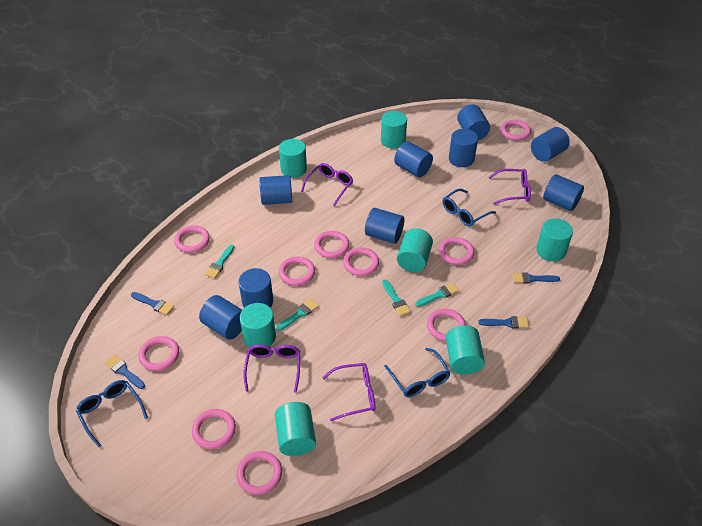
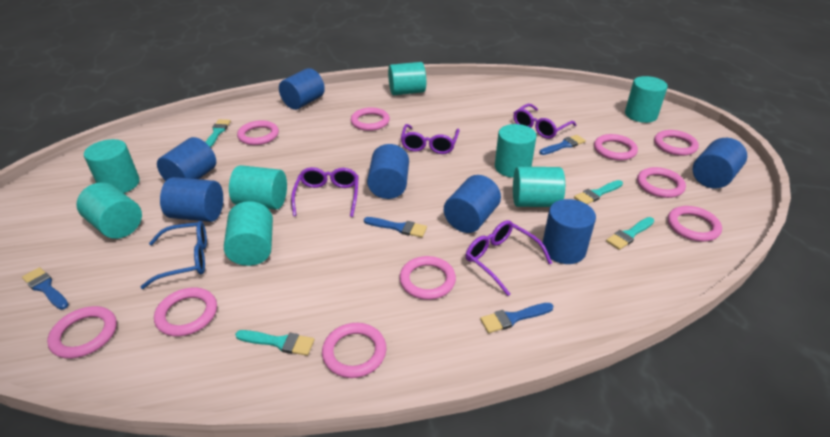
blue cylinder: 9 -> 7
blue glasses: 3 -> 1
turquoise cylinder: 7 -> 8

